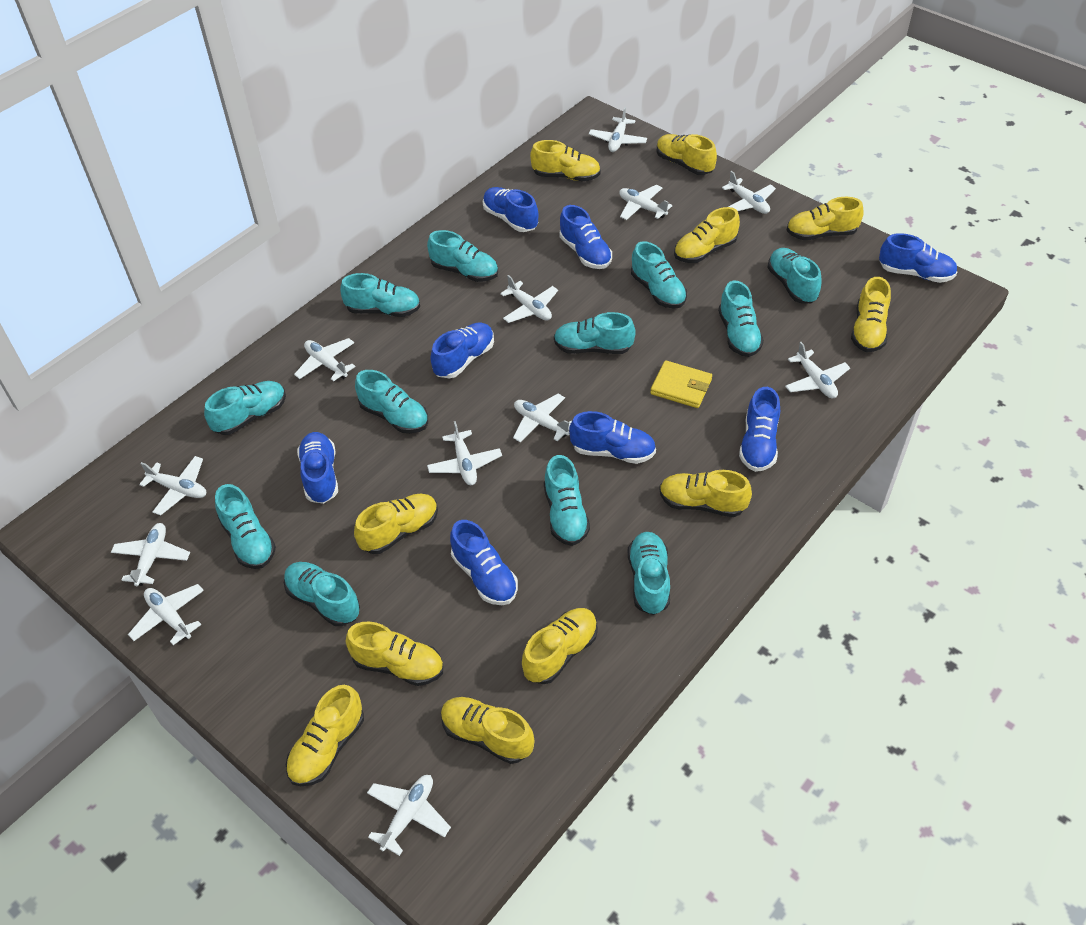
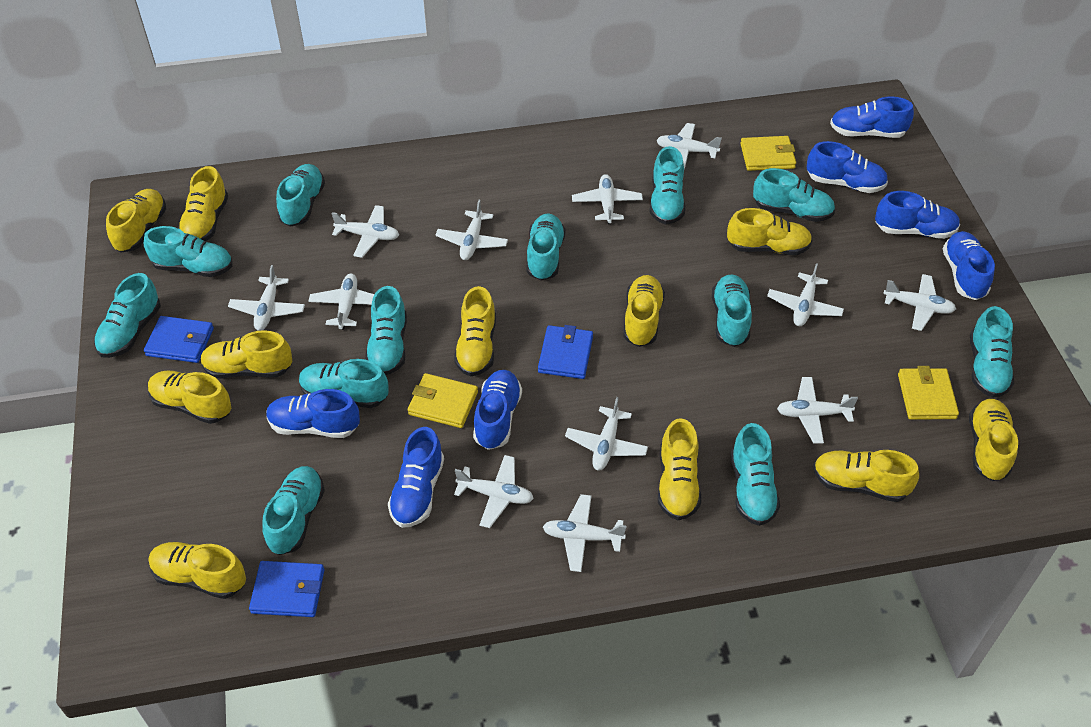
blue shoe: 8 -> 7
blue wallet: 0 -> 3
yellow wallet: 1 -> 3

